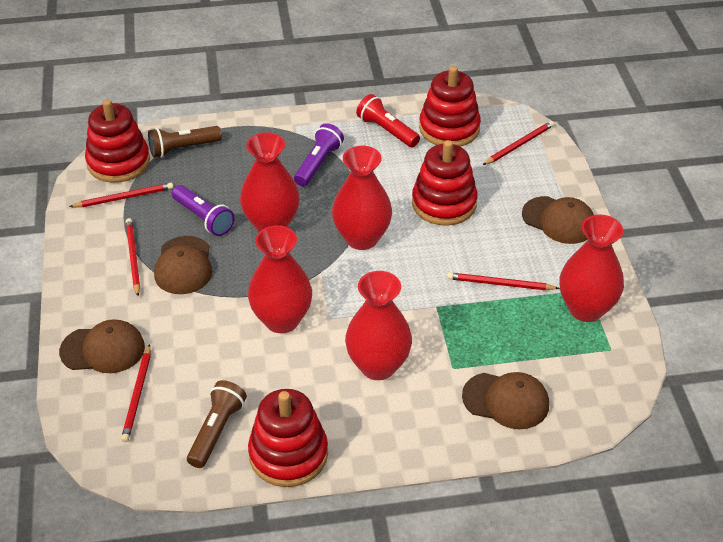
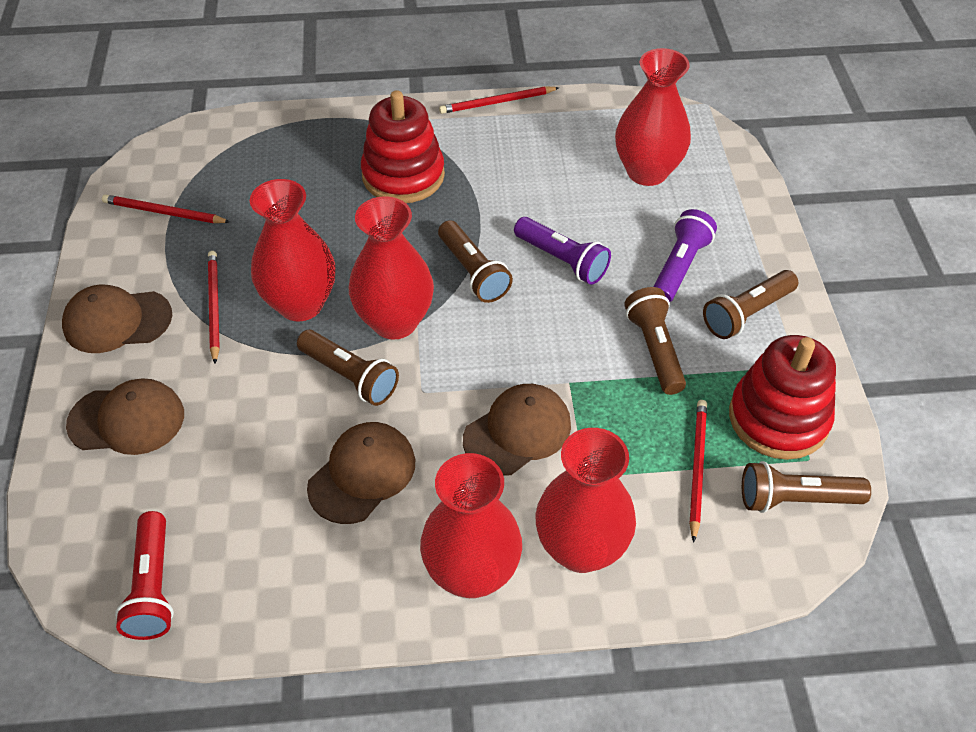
brown flashlight: 2 -> 5
red pencil: 5 -> 4
red stacking toy: 4 -> 2

